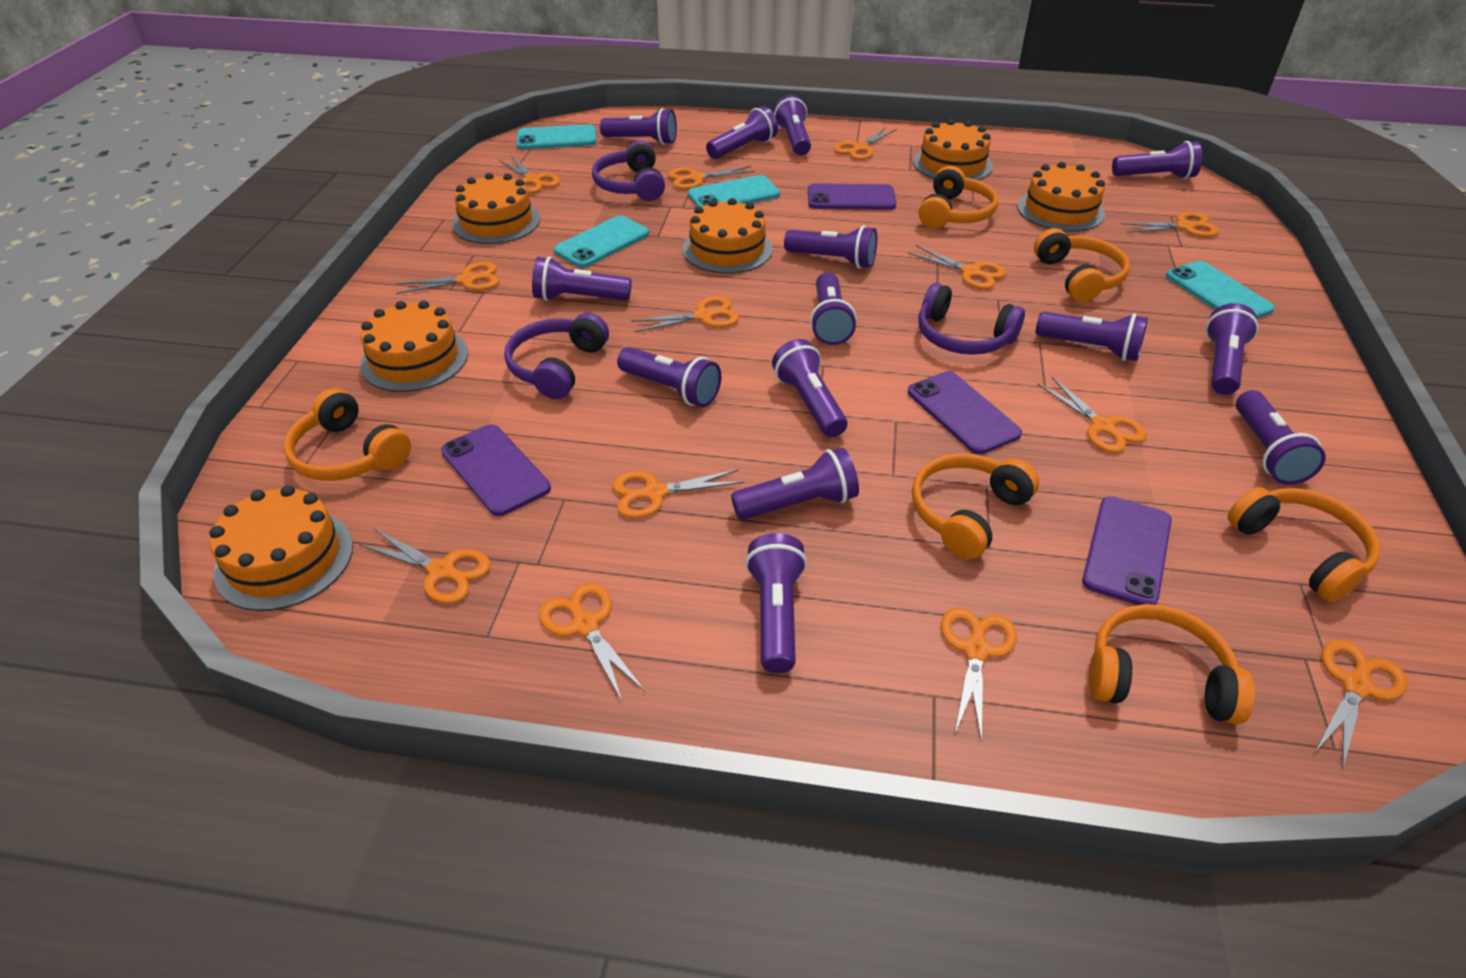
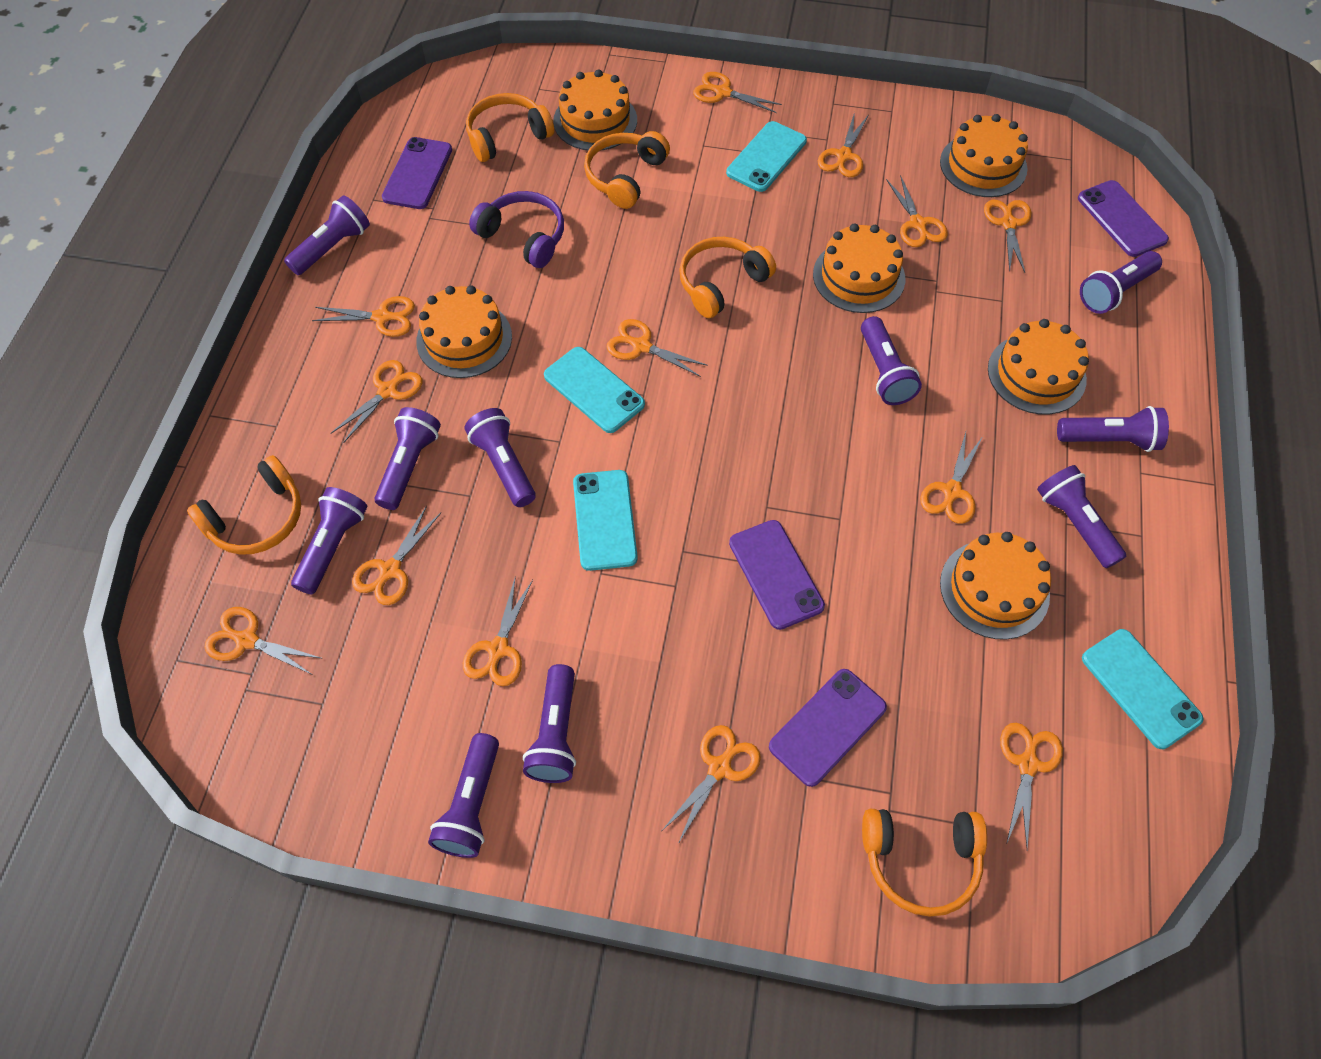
orange headphones: 6 -> 5
purple flashlight: 14 -> 10
purple headphones: 3 -> 1

